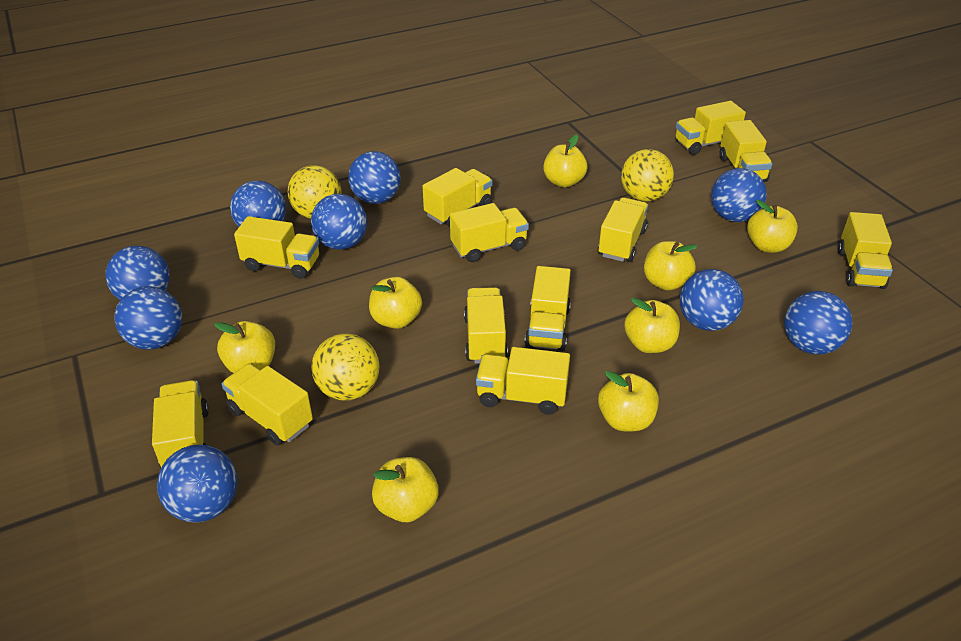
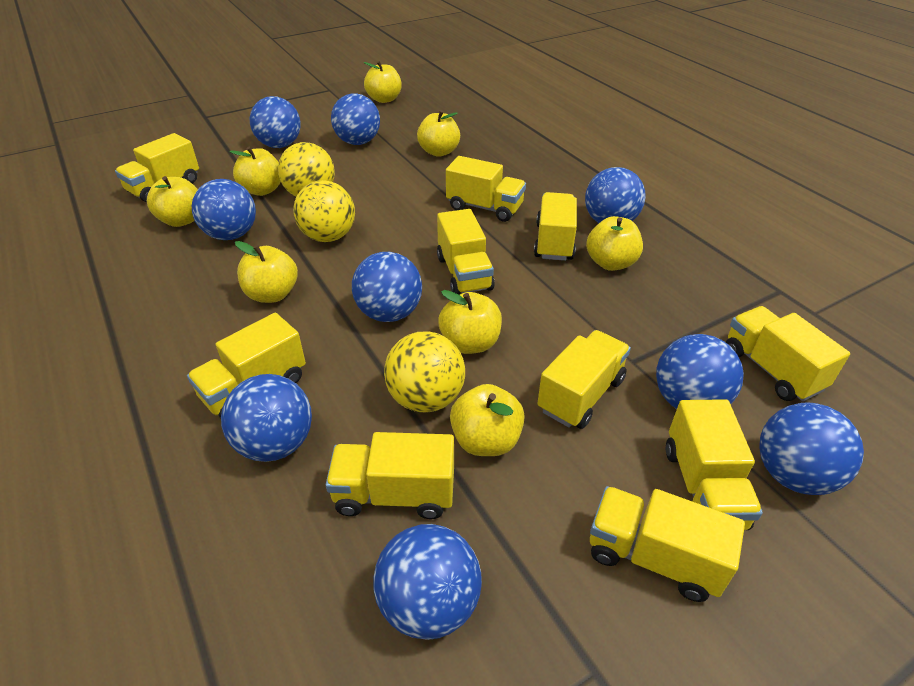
yellow truck: 12 -> 10

